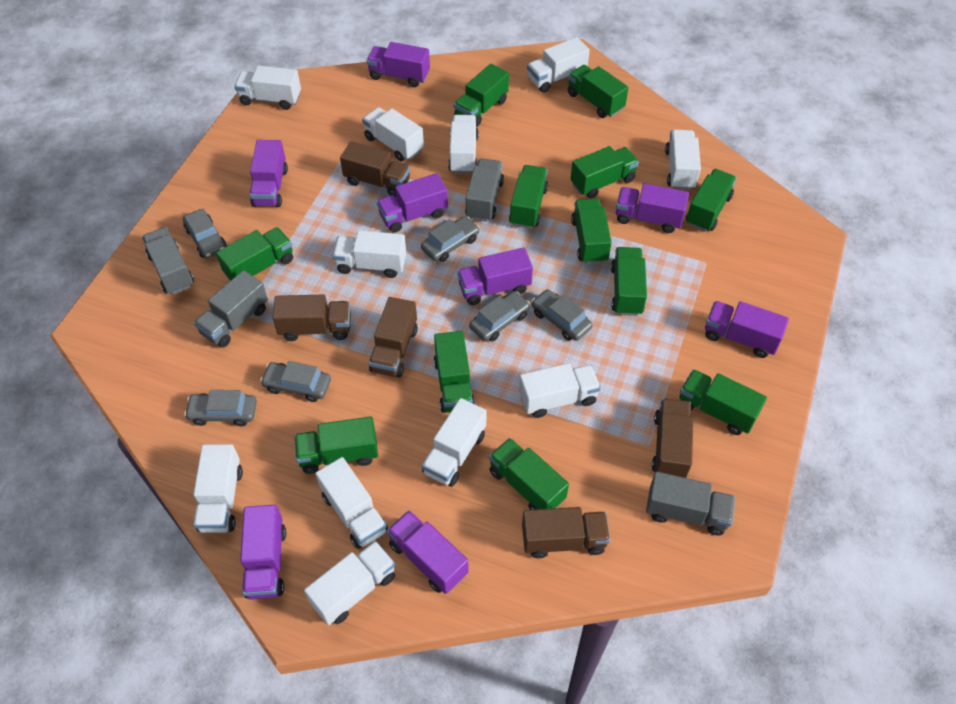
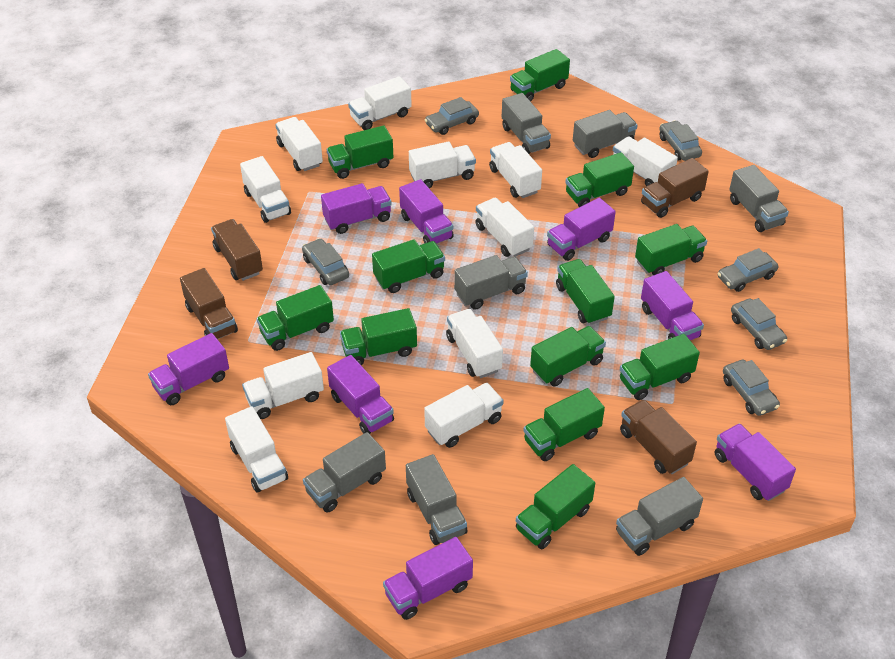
brown truck: 5 -> 4
grey truck: 4 -> 7

